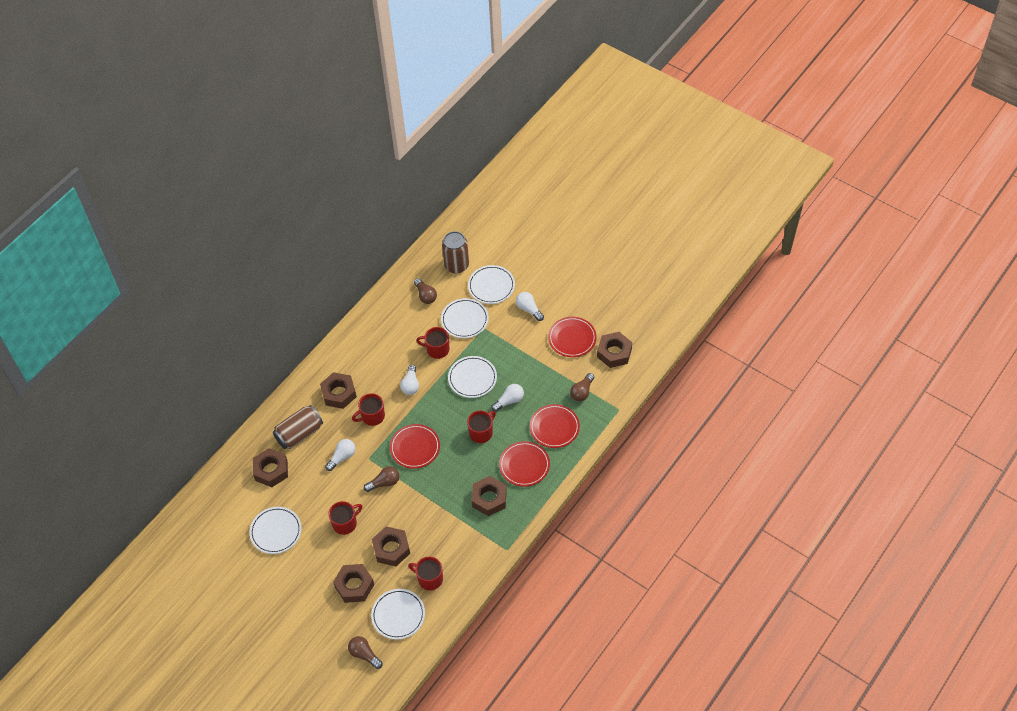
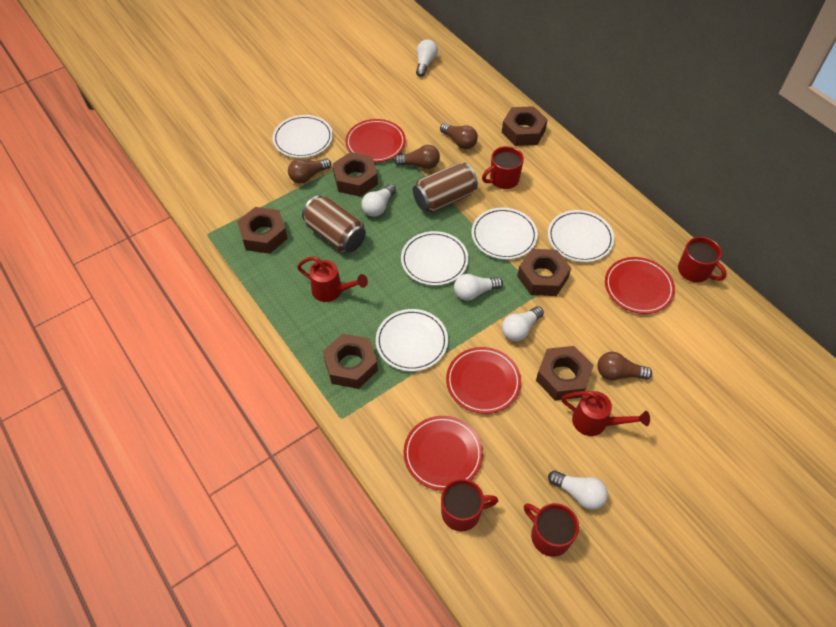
red mug: 5 -> 4
red watering can: 0 -> 2
white light bulb: 4 -> 5

